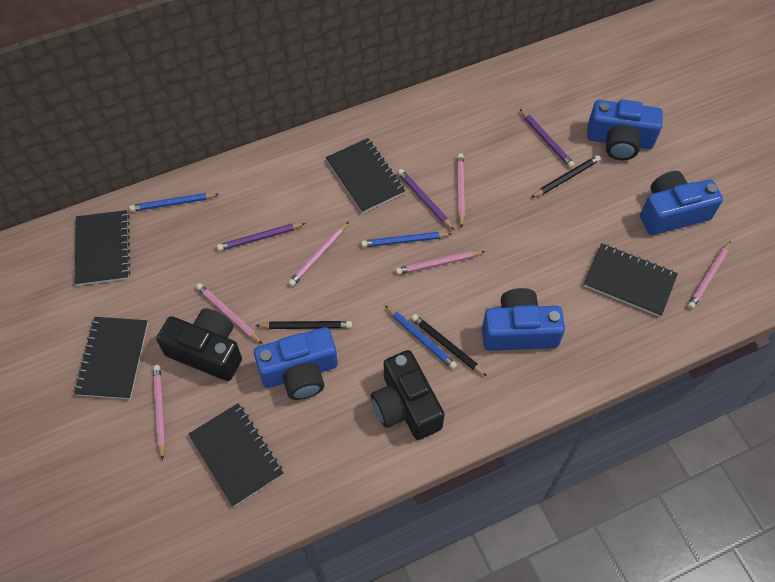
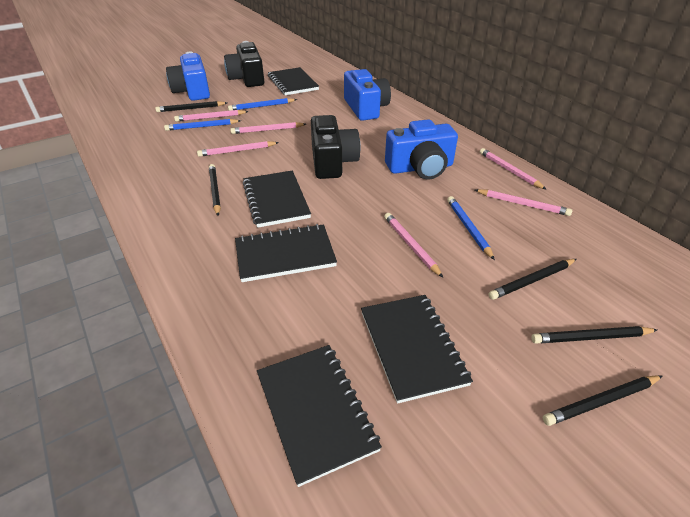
black pencil: 3 -> 5
blue camera: 4 -> 3
purple pencil: 3 -> 0

